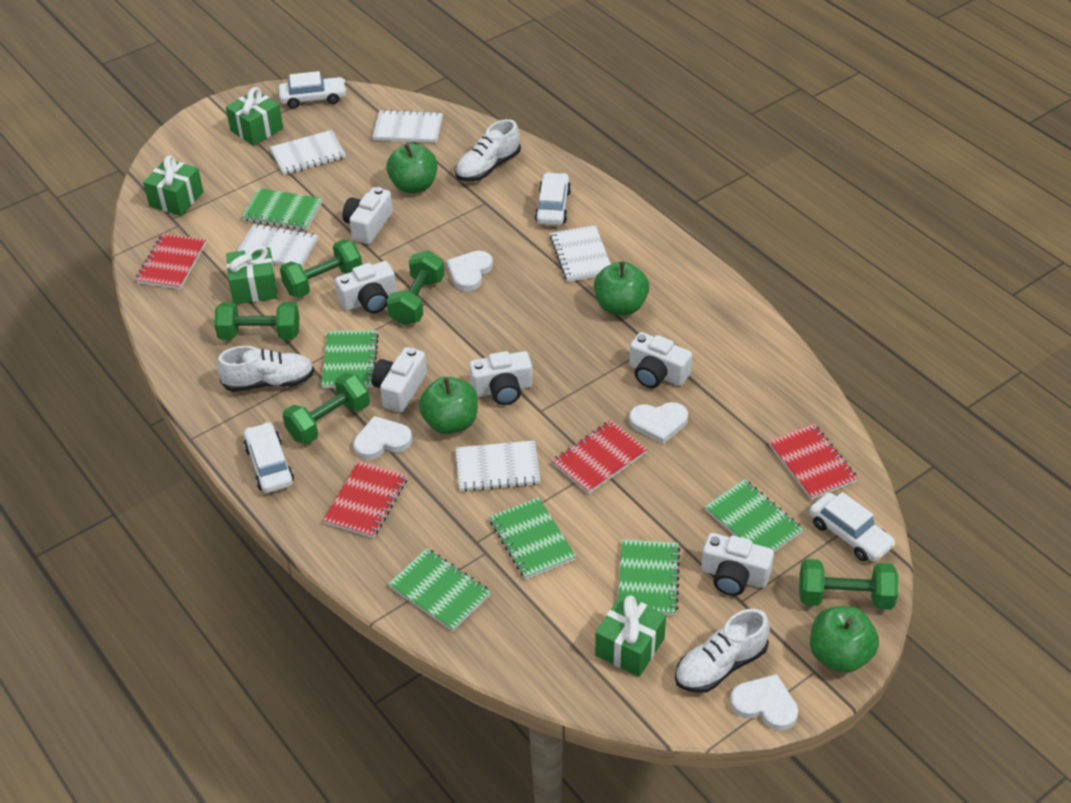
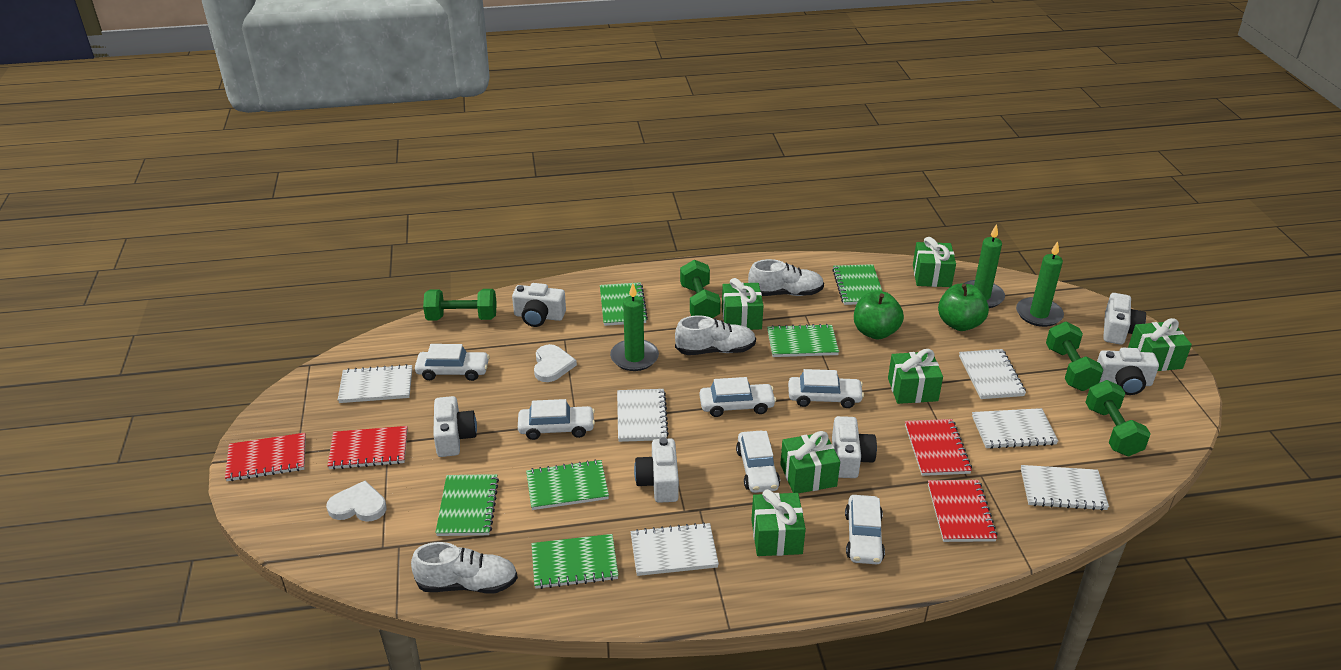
green apple: 4 -> 2
green candle: 0 -> 3
green dumbbell: 5 -> 4
green gift: 4 -> 6
white car: 4 -> 6
white heart: 4 -> 2
white notebook: 5 -> 6

